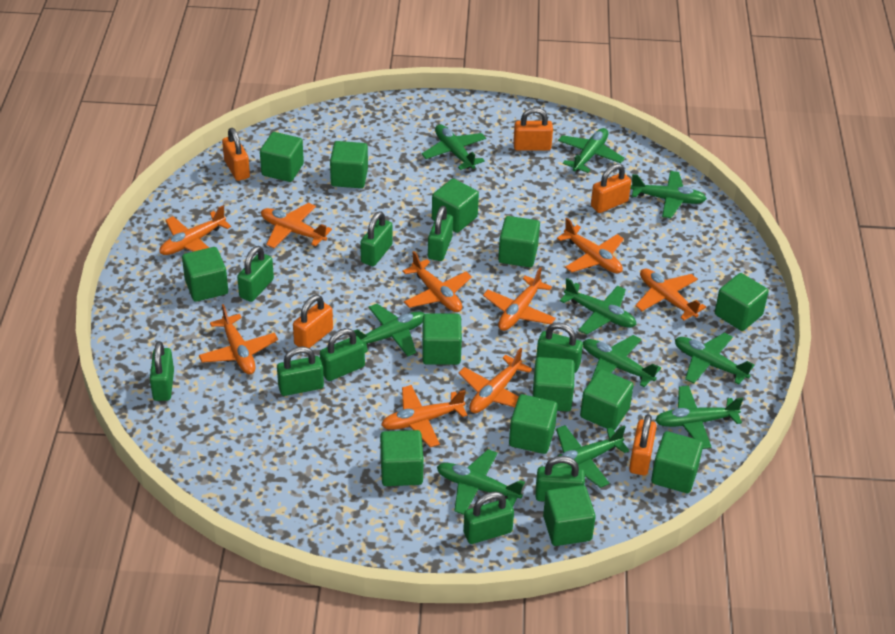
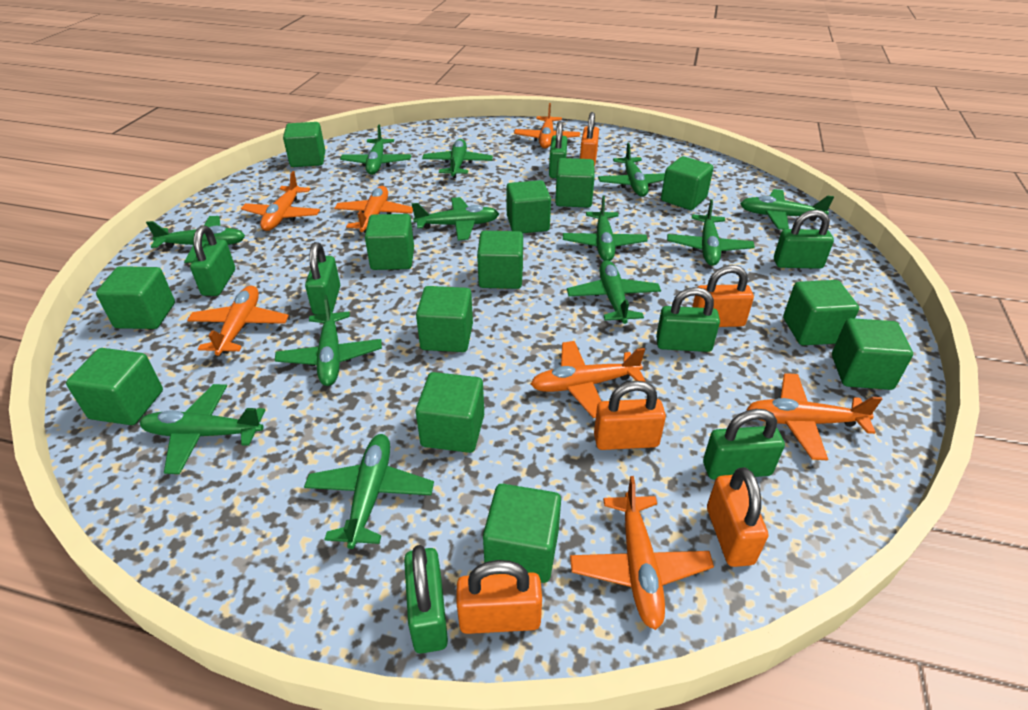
green padlock: 9 -> 7
green plane: 10 -> 12
orange plane: 9 -> 7

